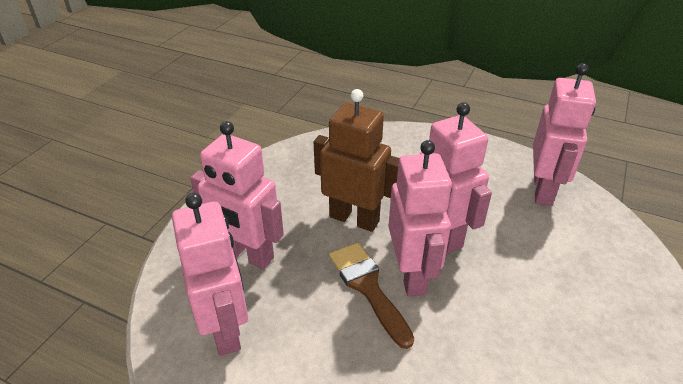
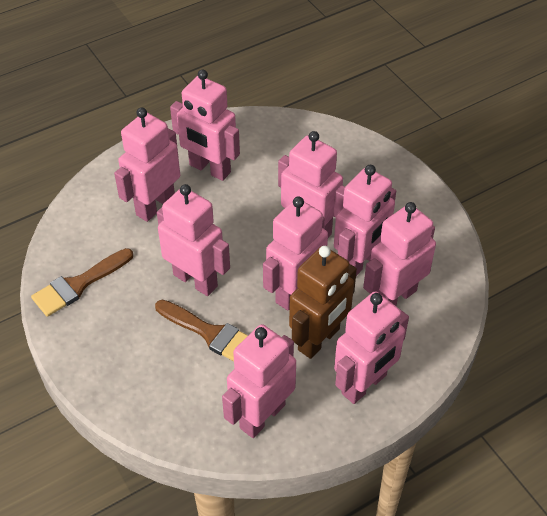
brown brush: 1 -> 2
pink robot: 5 -> 9

